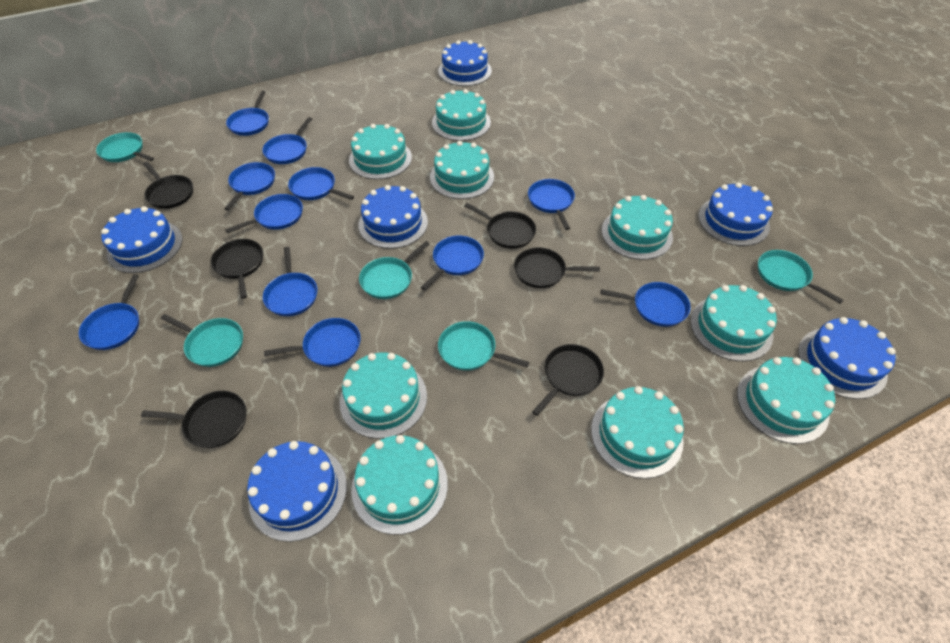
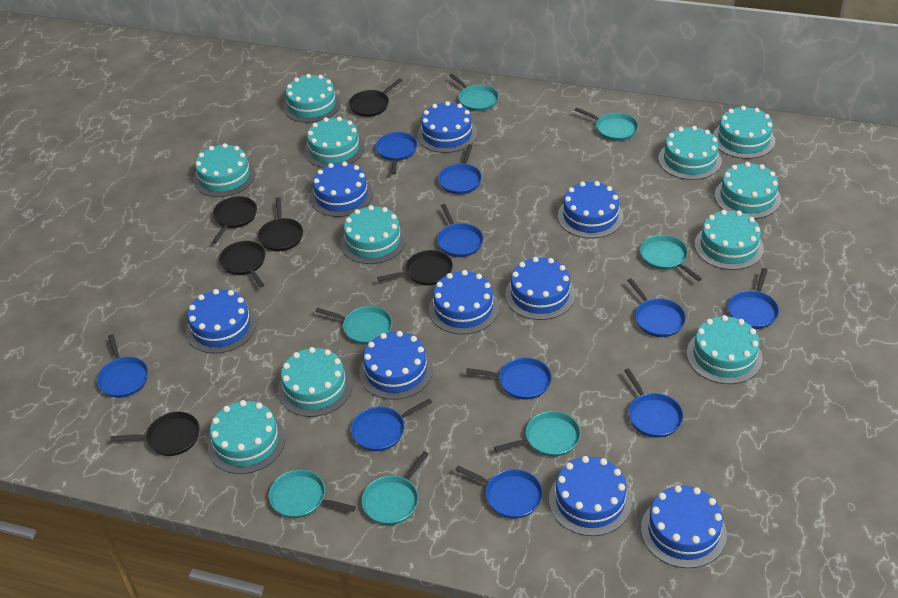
blue cake: 6 -> 9
blue pan: 11 -> 10
turquoise cake: 9 -> 11
turquoise pan: 5 -> 7

